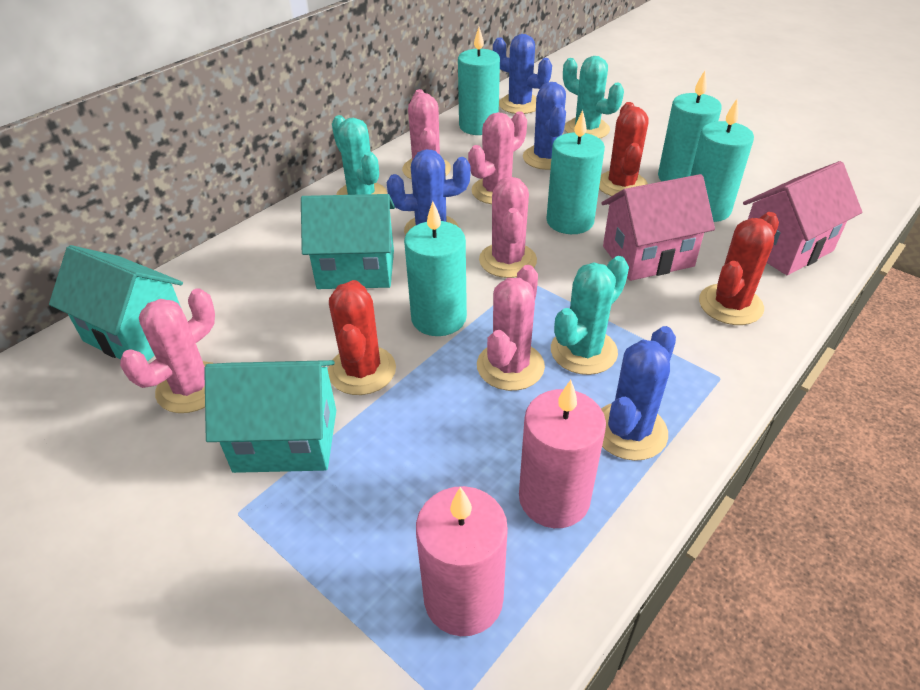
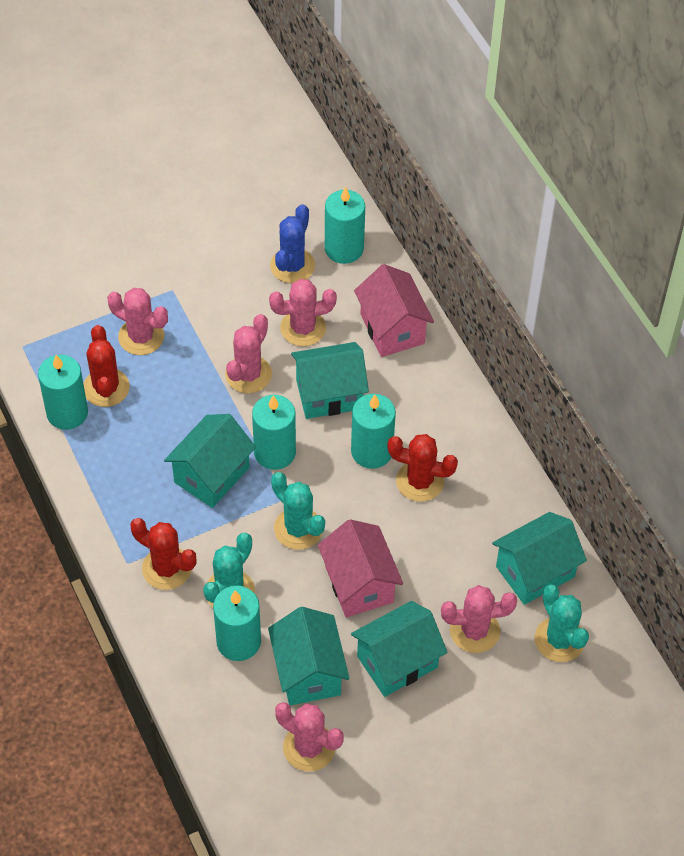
blue cactus: 4 -> 1
pink candle: 2 -> 0
turquoise house: 3 -> 5

